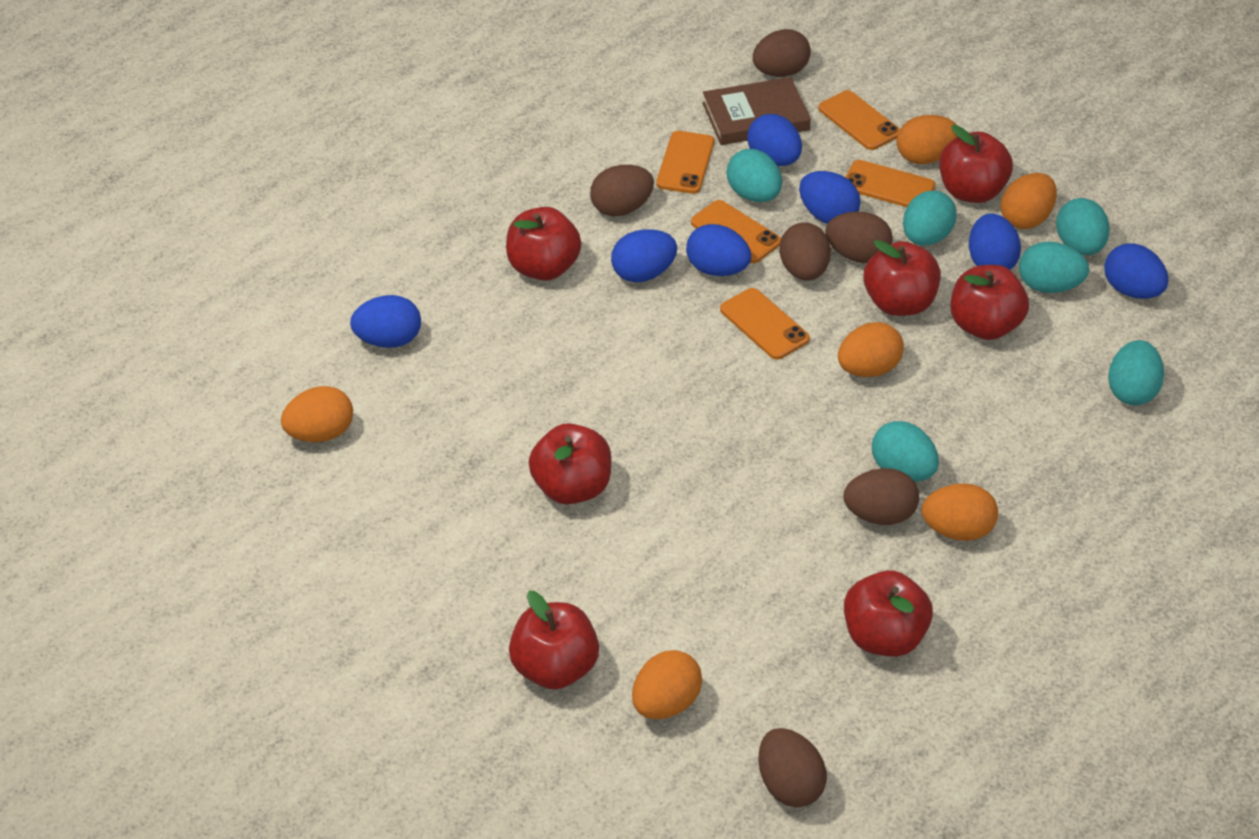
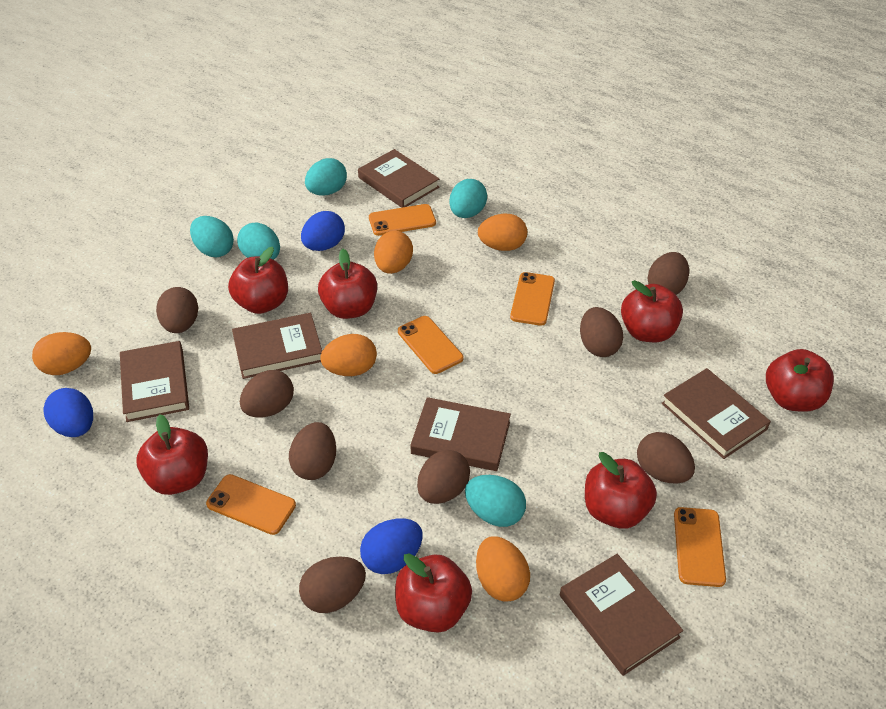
blue egg: 7 -> 3
brown book: 1 -> 6
brown egg: 6 -> 8
orange egg: 6 -> 5
turquoise egg: 6 -> 5

